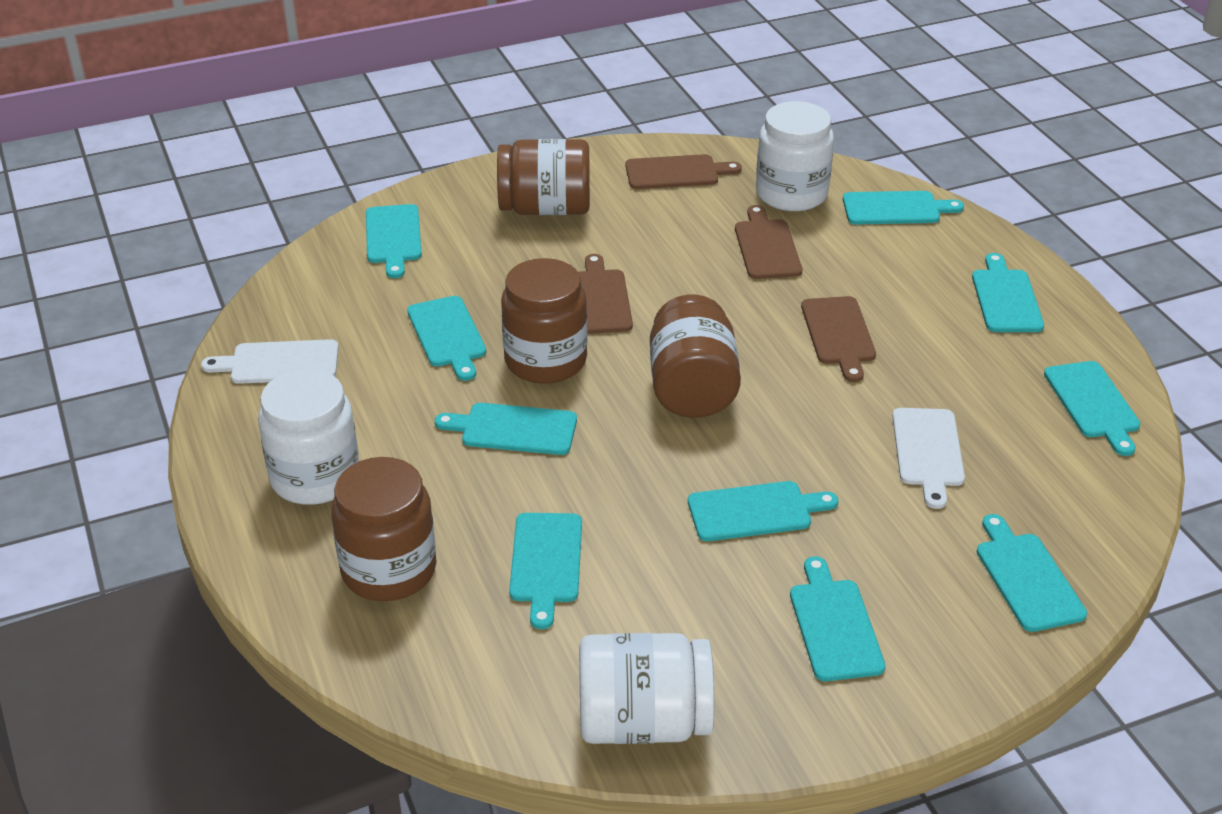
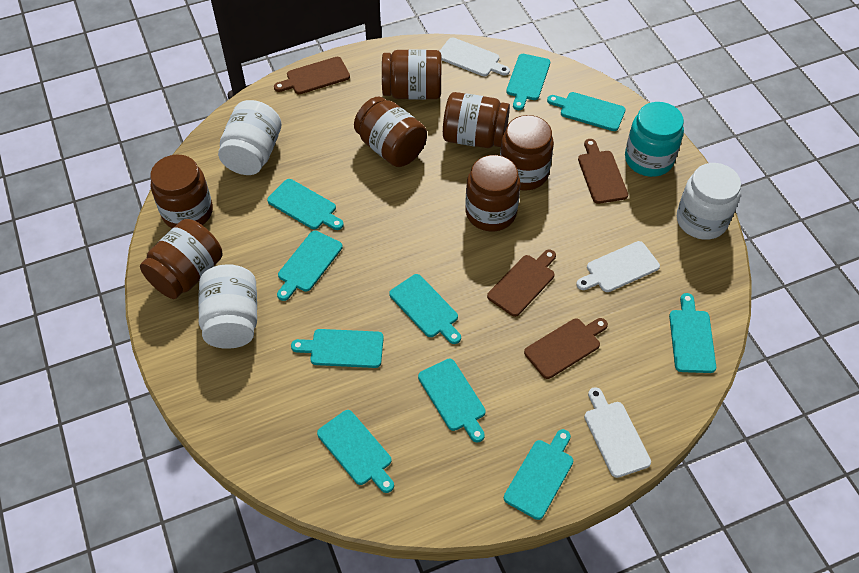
brown jar: 4 -> 7
turquoise jar: 0 -> 1
white cutting board: 2 -> 3

